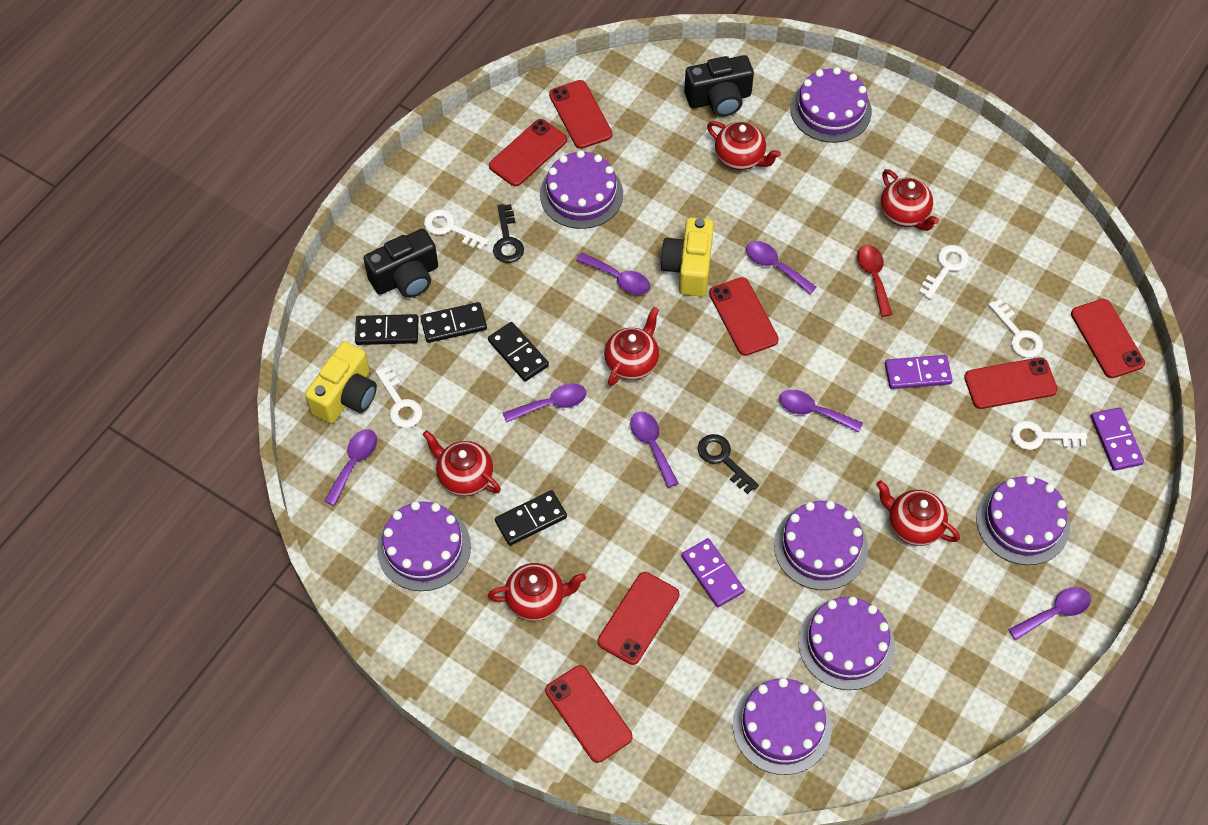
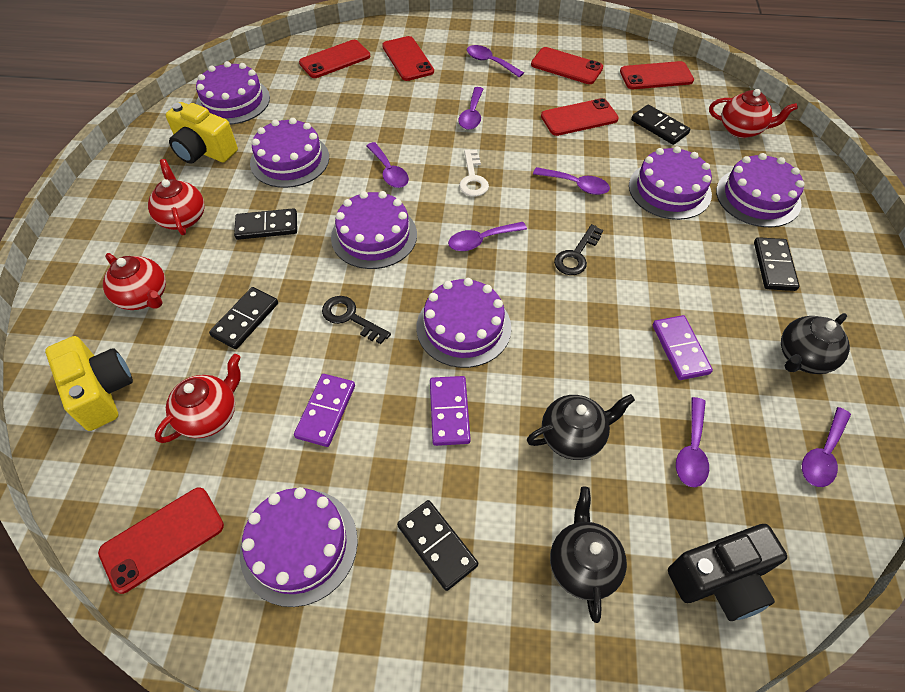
black camera: 2 -> 1
black domino: 4 -> 5
black teapot: 0 -> 3
red phone: 7 -> 6
red spoon: 1 -> 0
red teapot: 6 -> 4
white key: 5 -> 1

